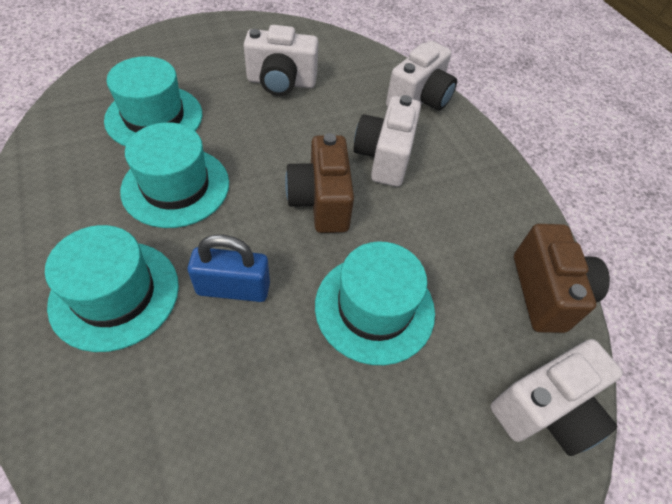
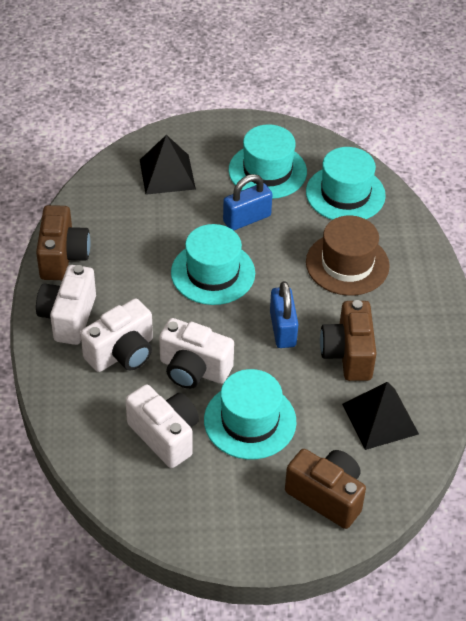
black pyramid: 0 -> 2
blue padlock: 1 -> 2
brown camera: 2 -> 3
brown hat: 0 -> 1

